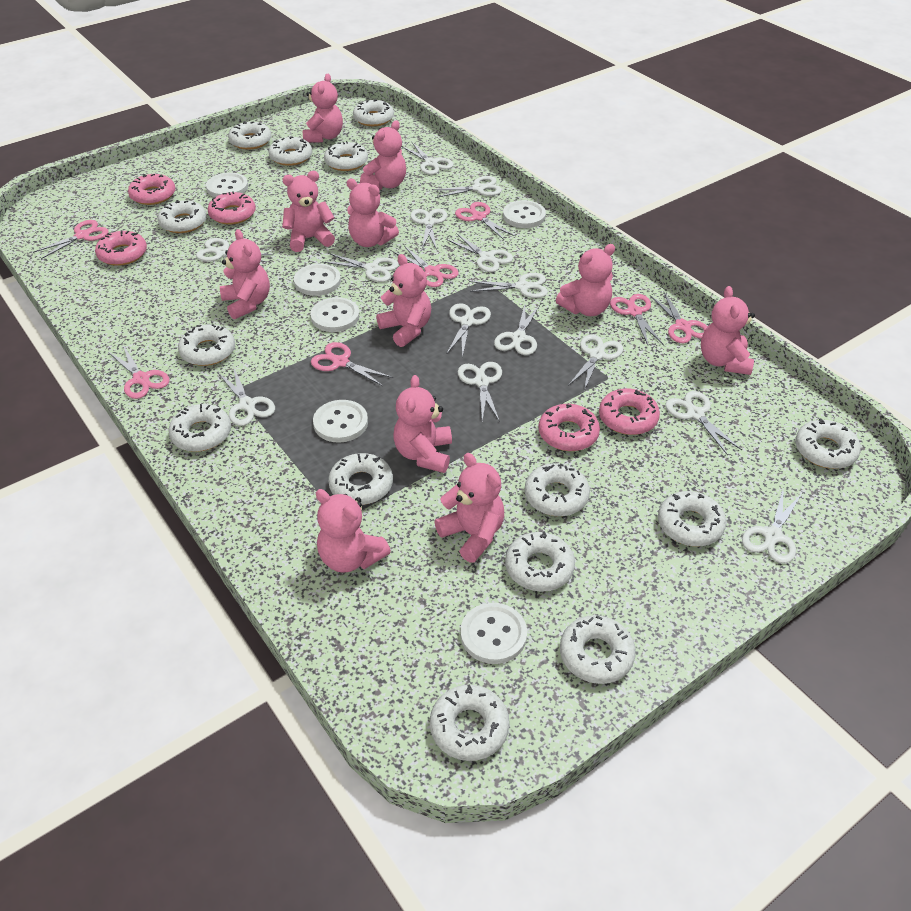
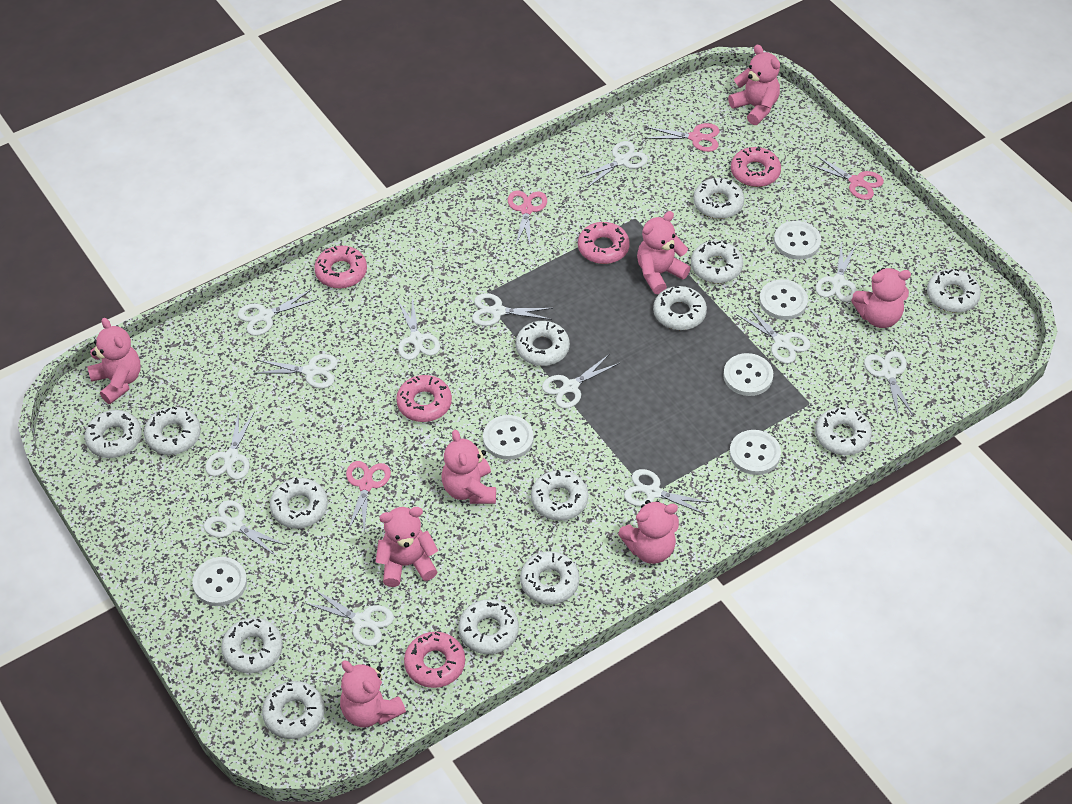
pink scissors: 7 -> 4
pink teddy bear: 11 -> 8
white scissors: 14 -> 13

